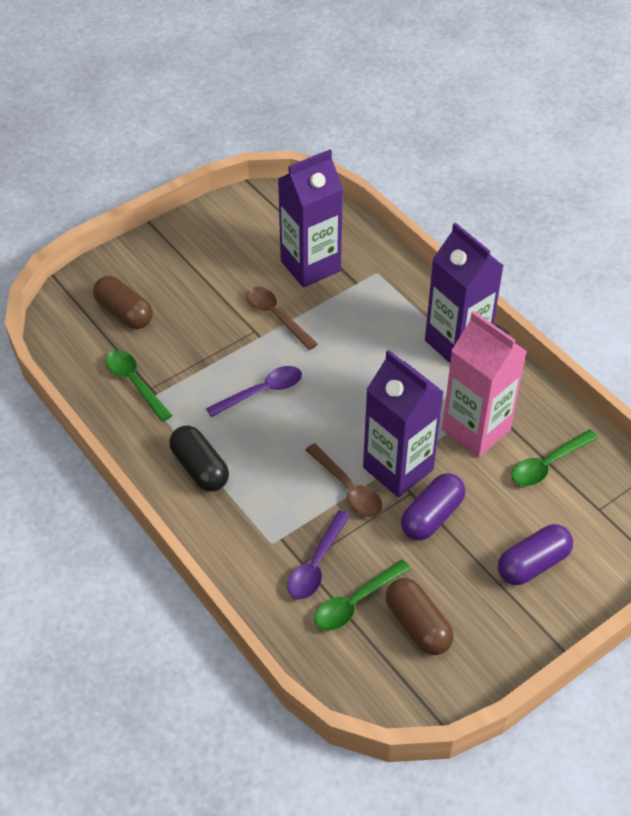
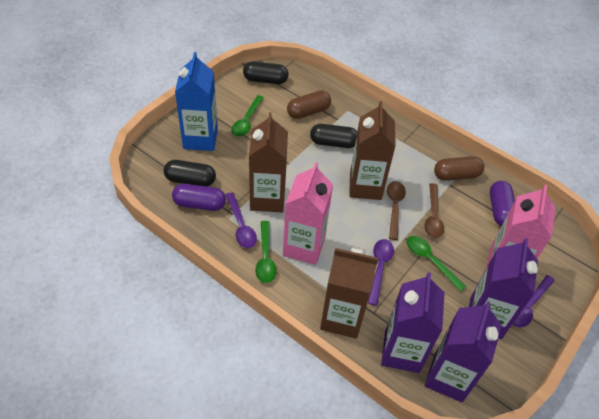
black capsule: 1 -> 3
blue carton: 0 -> 1
brown carton: 0 -> 3
pink carton: 1 -> 2
purple spoon: 2 -> 3

